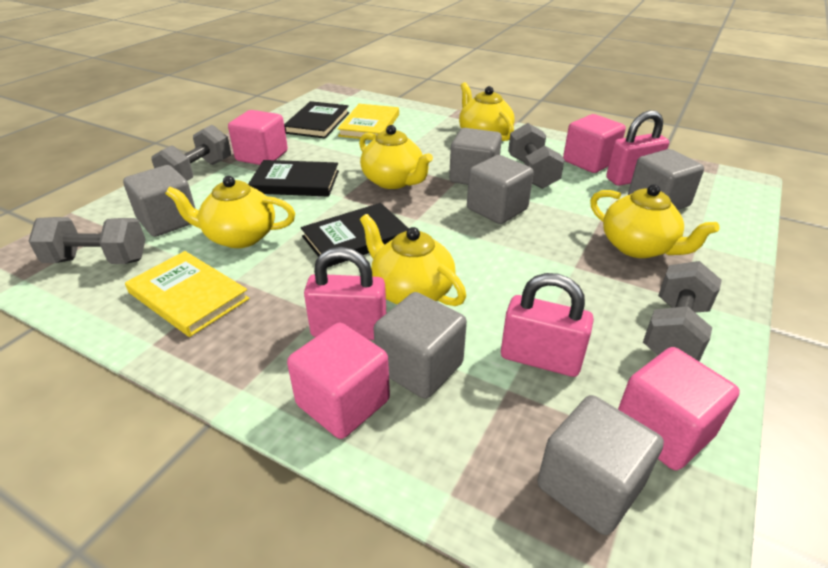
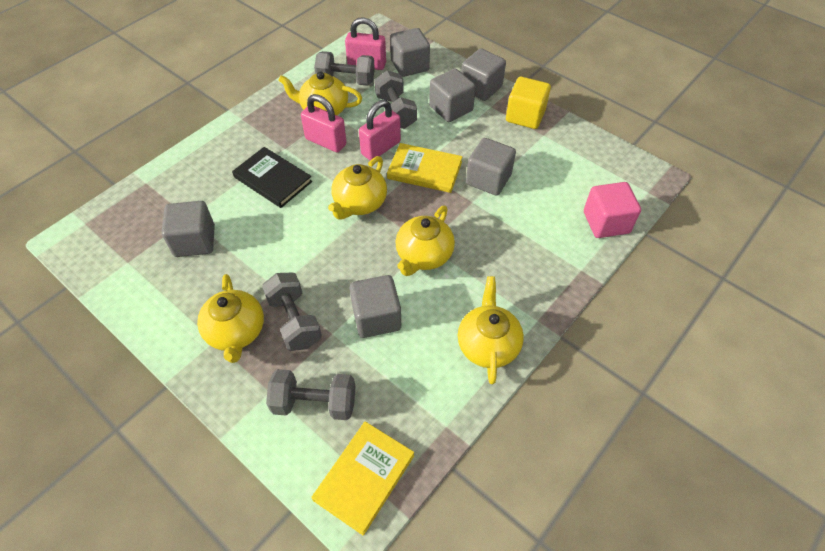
black book: 3 -> 1
pink cube: 4 -> 1
yellow cube: 0 -> 1

